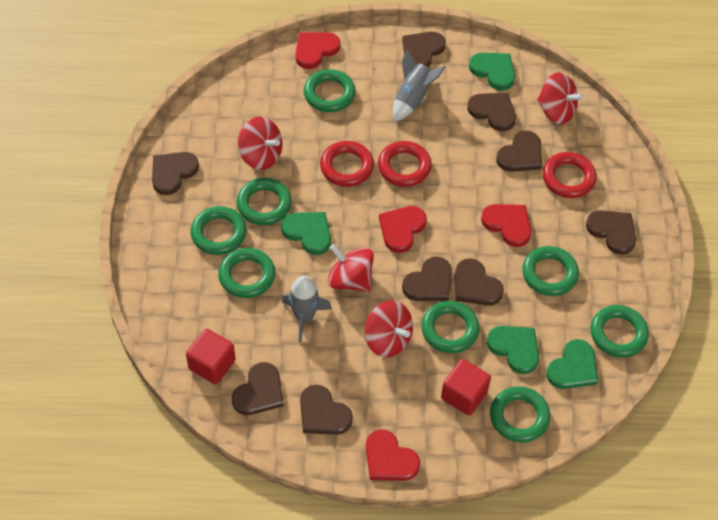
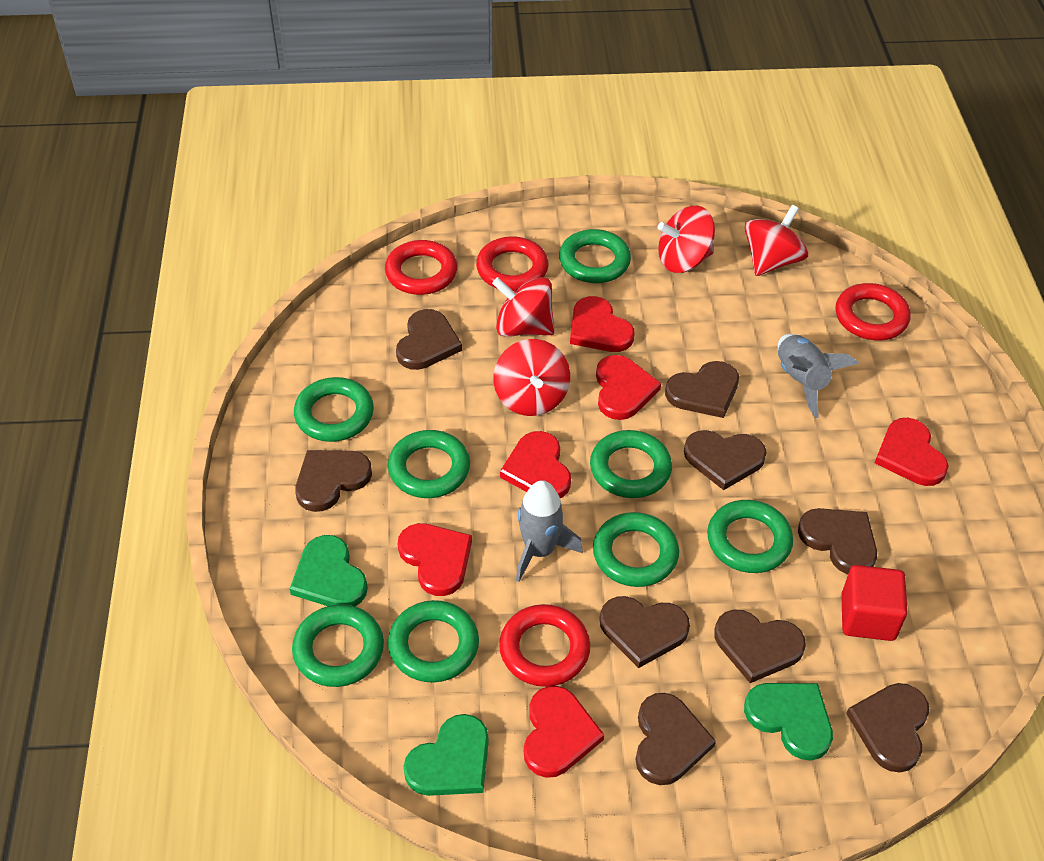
green heart: 4 -> 3
red cube: 2 -> 1
red heart: 4 -> 6
red ring: 3 -> 4

